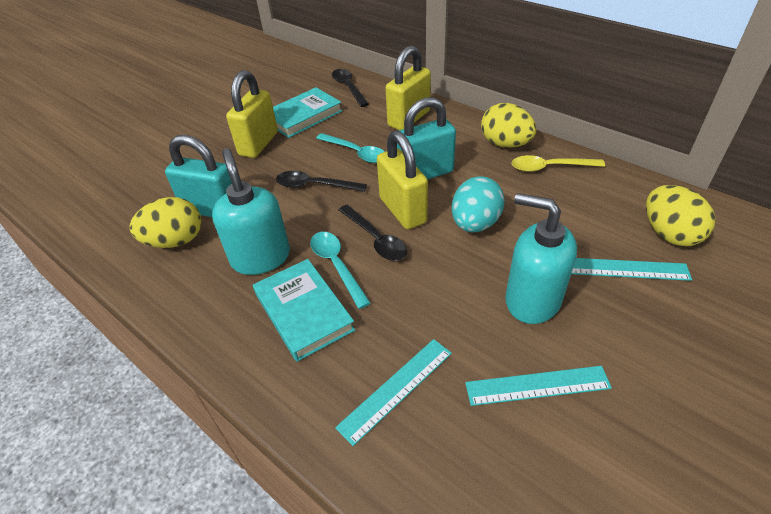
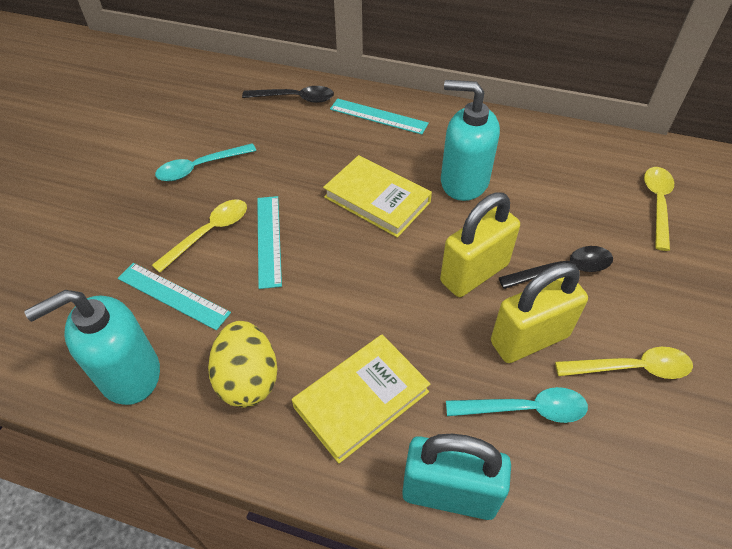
black spoon: 3 -> 2
turquoise book: 2 -> 0
turquoise egg: 1 -> 0
turquoise padlock: 2 -> 1
yellow book: 0 -> 2
yellow egg: 3 -> 1
yellow padlock: 3 -> 2
yellow spoon: 1 -> 3

